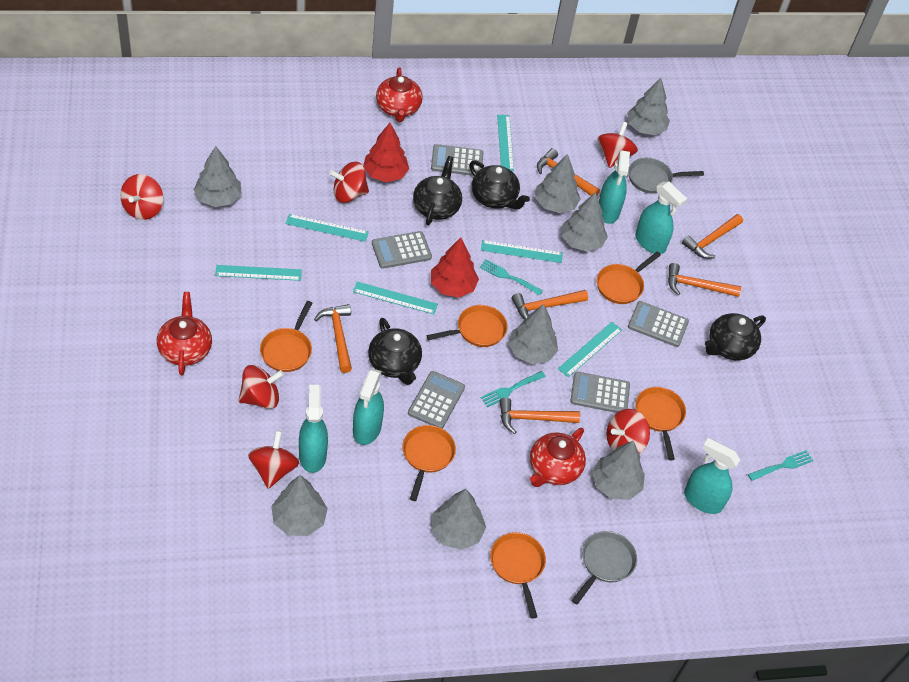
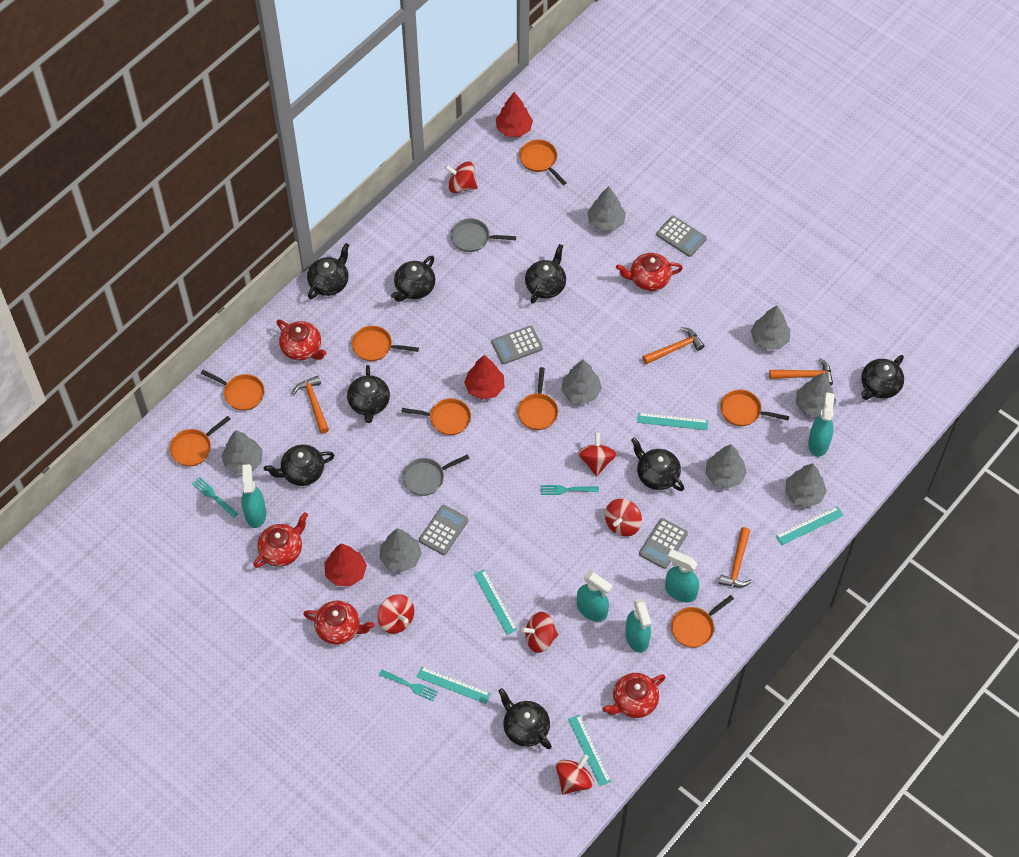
black teapot: 4 -> 8
grey calculator: 5 -> 4
orange hammer: 6 -> 4
orange pan: 6 -> 8
red teapot: 3 -> 5
red tree: 2 -> 3
turquoise ruler: 6 -> 5

